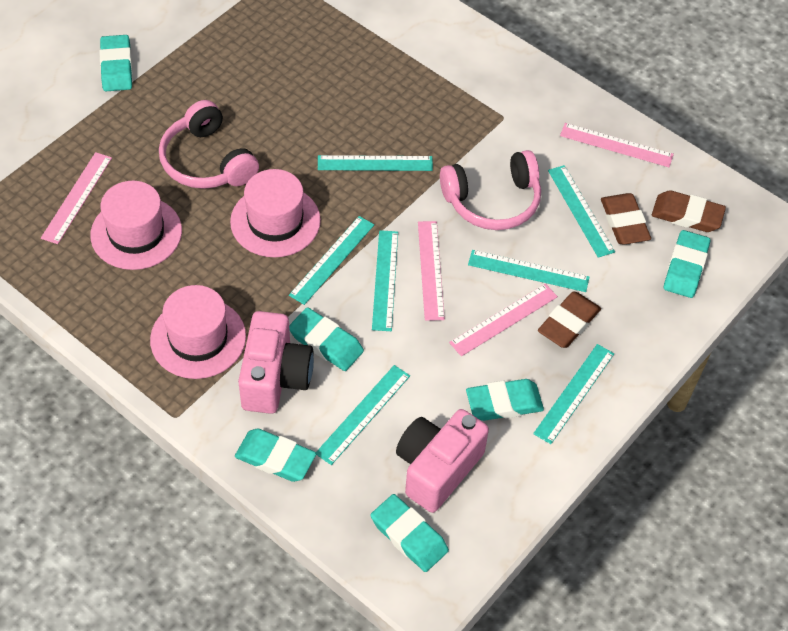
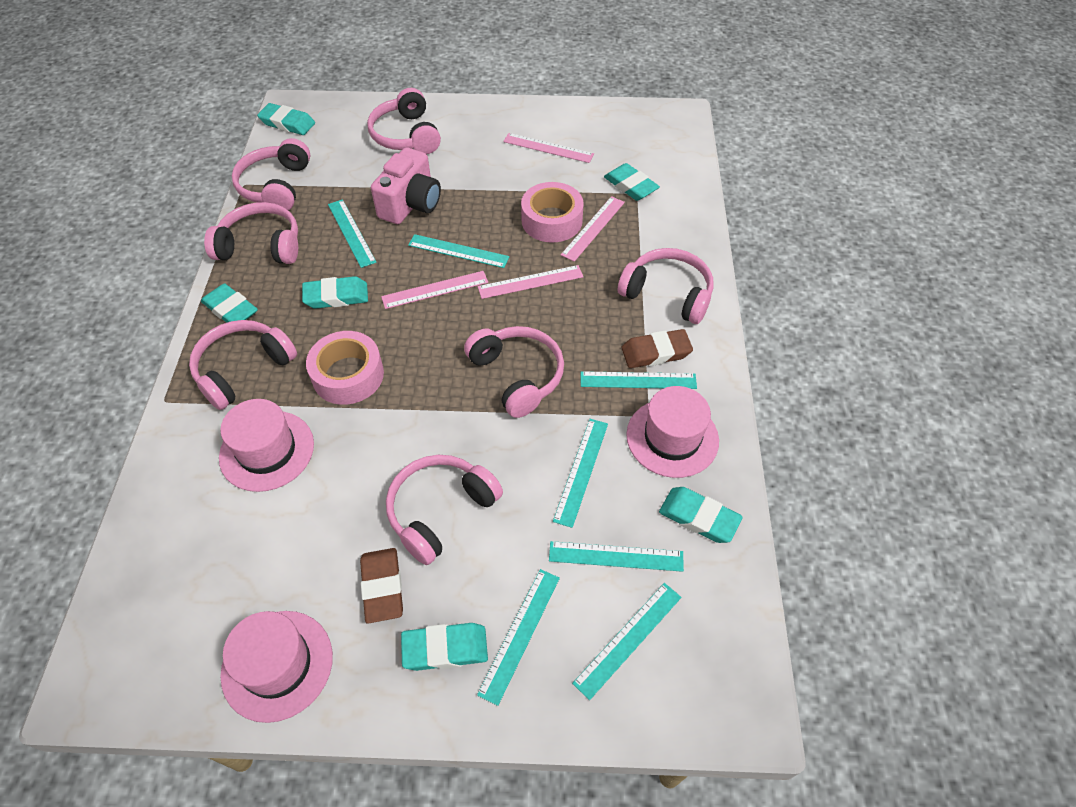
brown eraser: 3 -> 2
pink camera: 2 -> 1
pink headphones: 2 -> 7
pink tape: 0 -> 2

